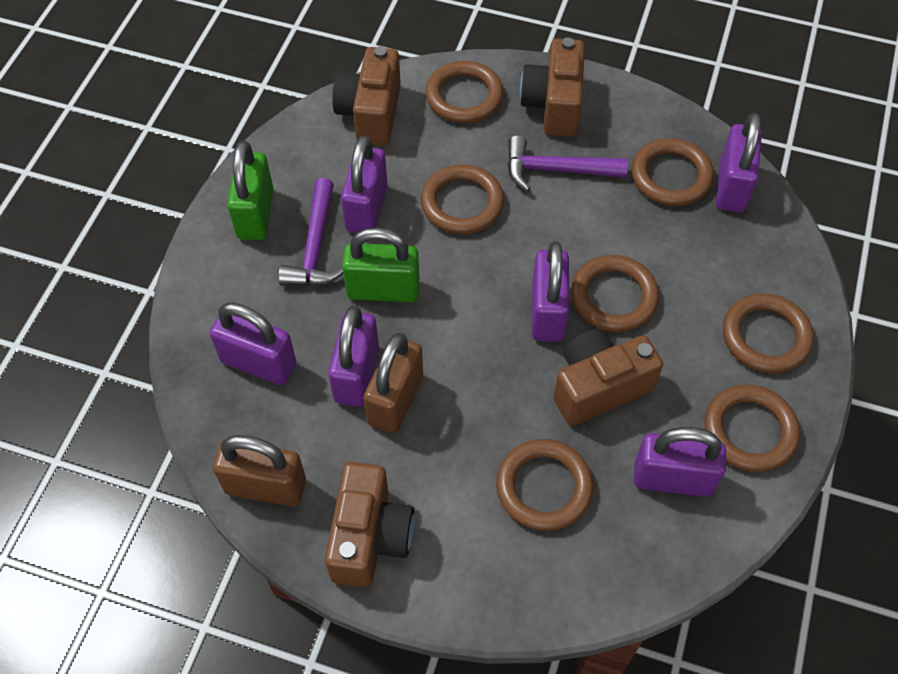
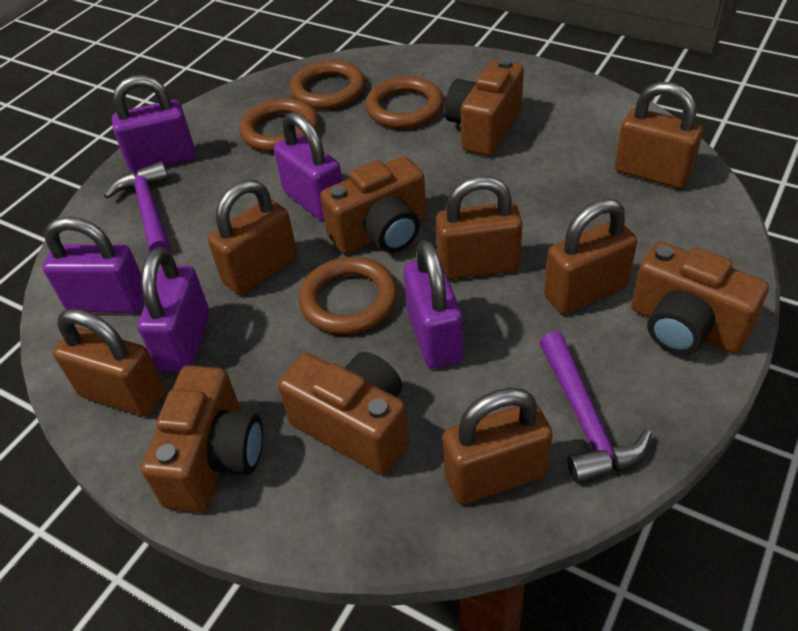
brown camera: 4 -> 5
brown padlock: 2 -> 6
brown ring: 7 -> 4
green padlock: 2 -> 0
purple padlock: 6 -> 5

